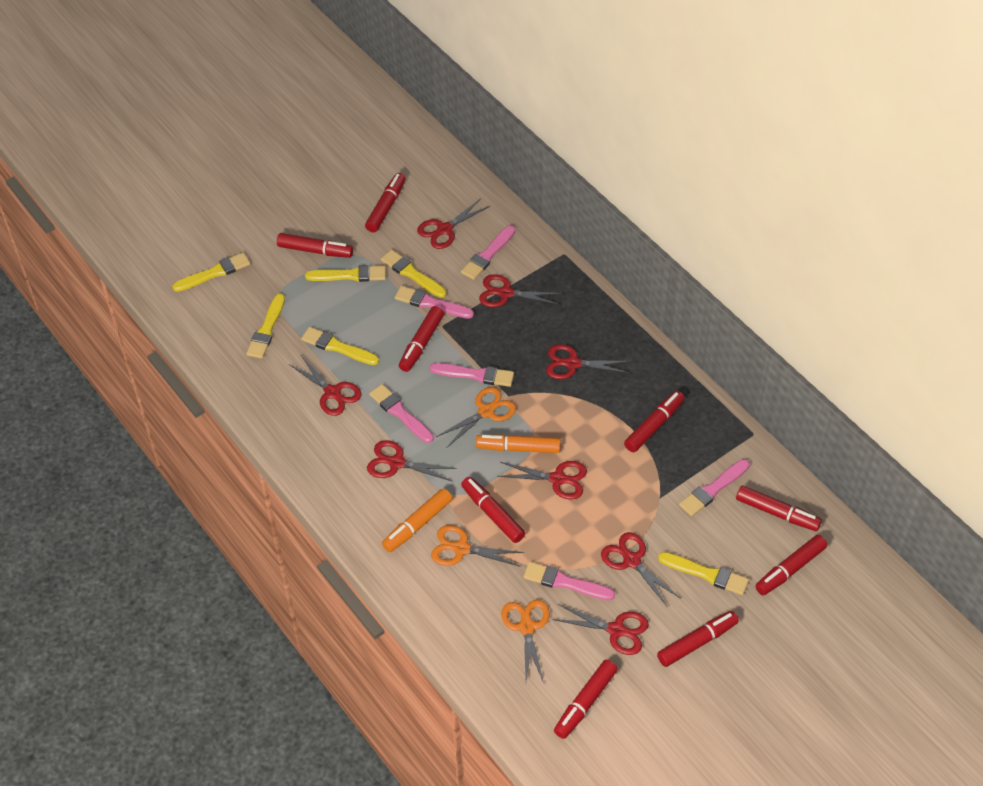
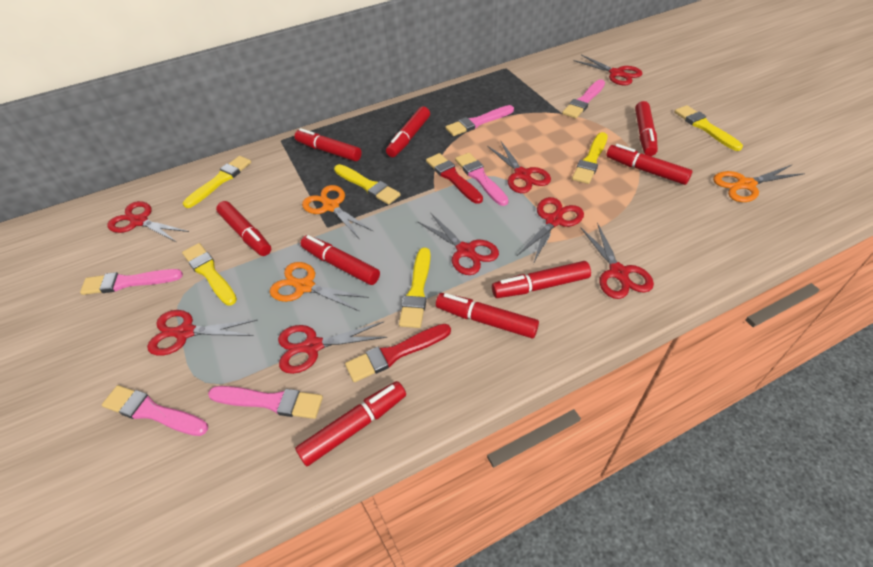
orange marker: 2 -> 0
red brush: 0 -> 2

